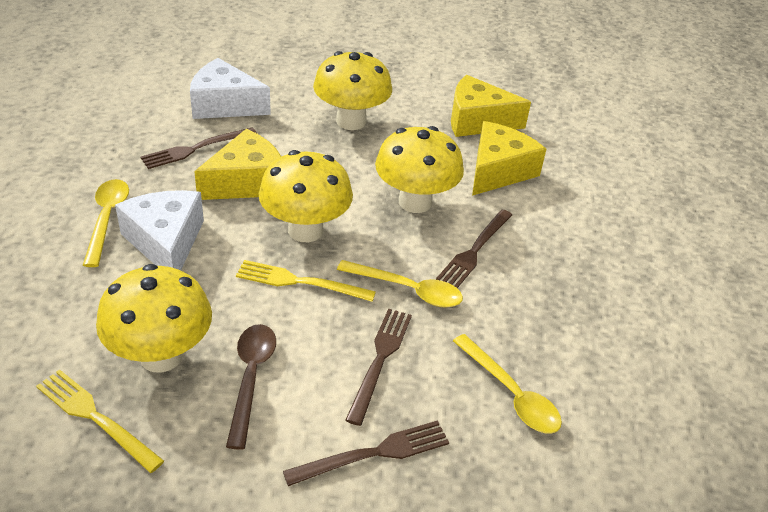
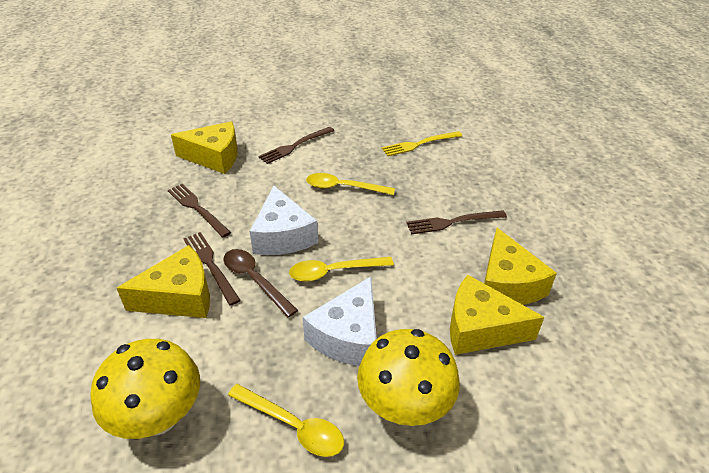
yellow cheese: 3 -> 4
yellow fork: 2 -> 1
yellow mushroom: 4 -> 2

